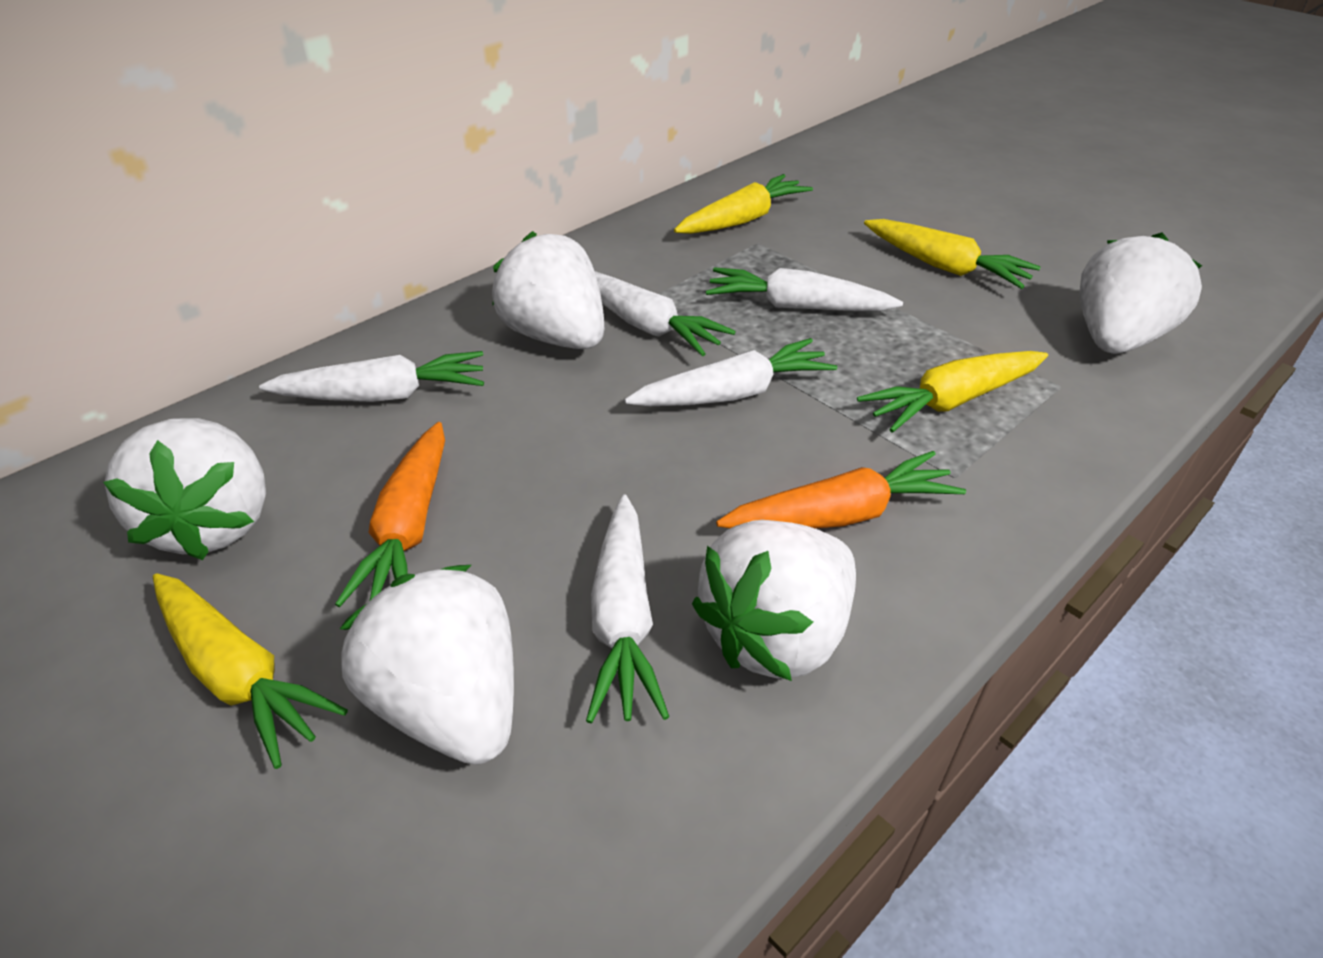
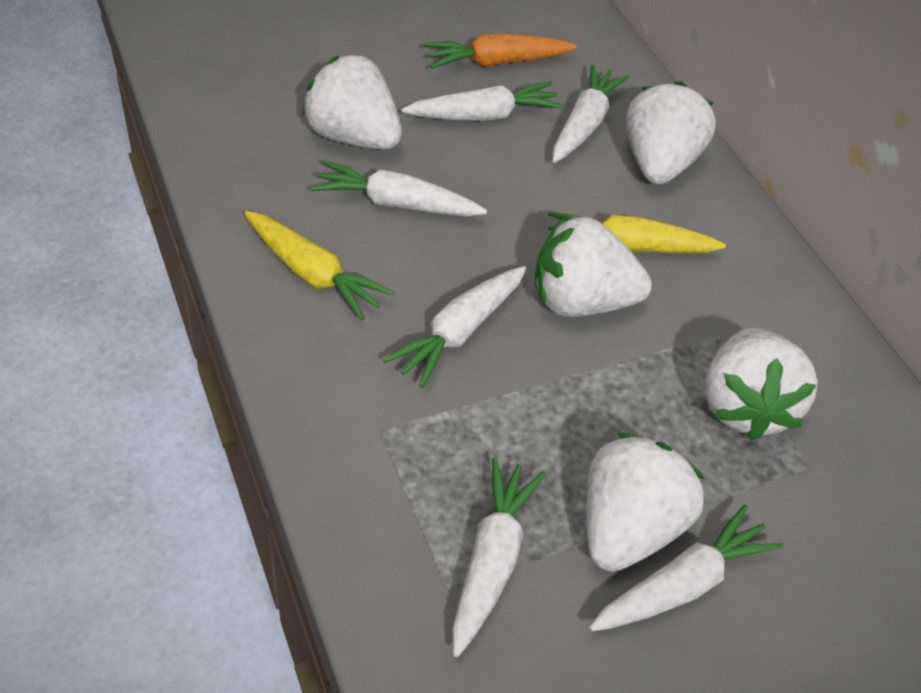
orange carrot: 2 -> 1
white carrot: 5 -> 6
yellow carrot: 4 -> 2

